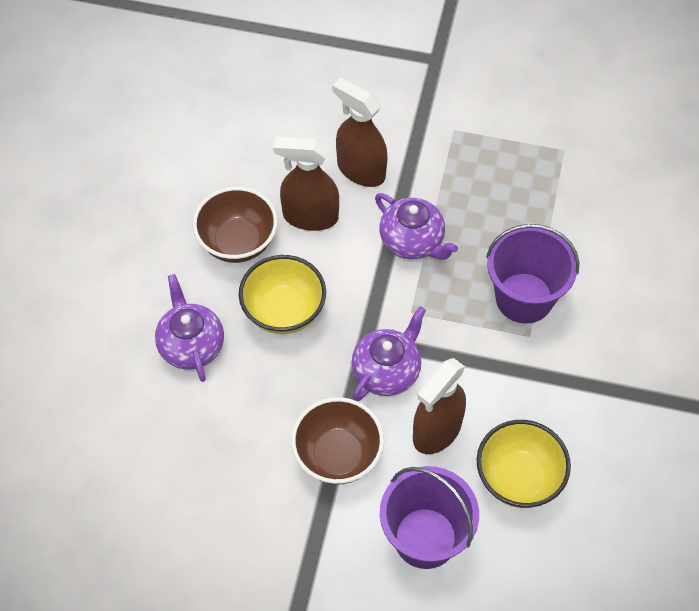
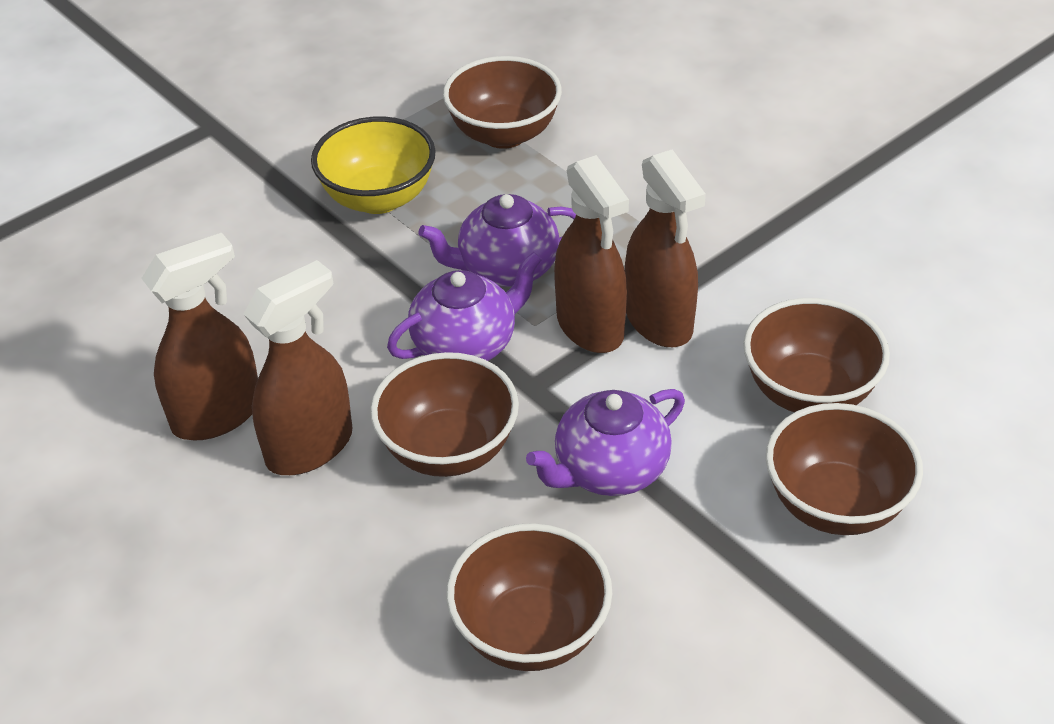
brown bowl: 2 -> 5
brown spray bottle: 3 -> 4
purple bucket: 2 -> 0
yellow bowl: 2 -> 1

